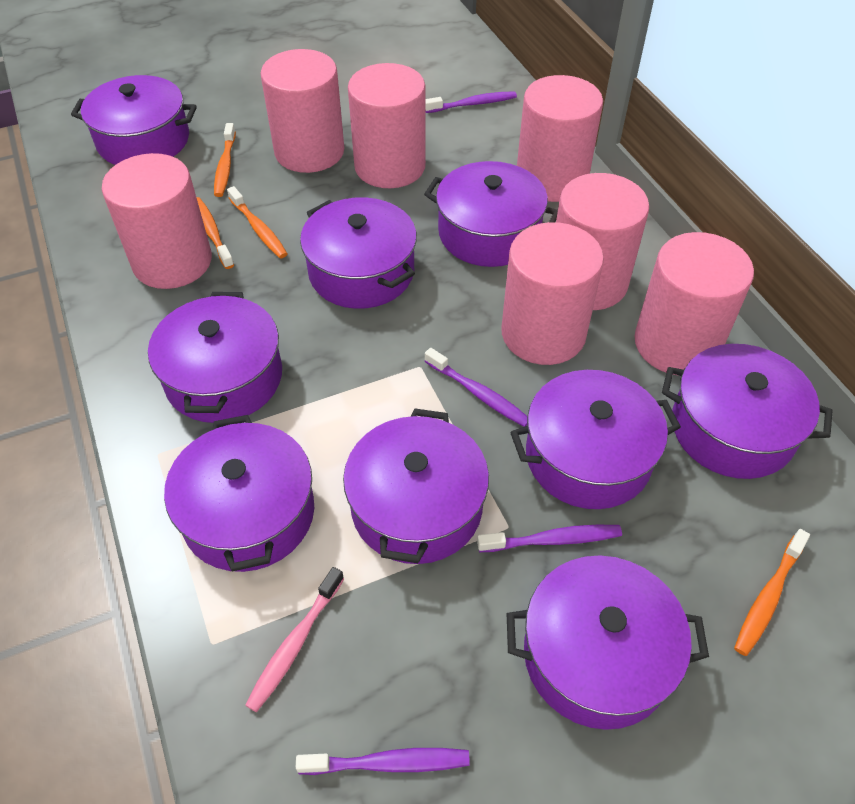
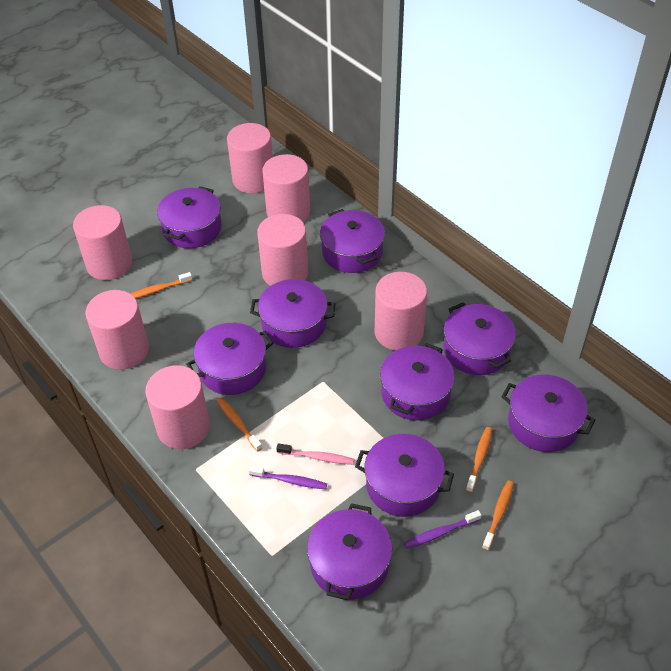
purple toothbrush: 4 -> 2

